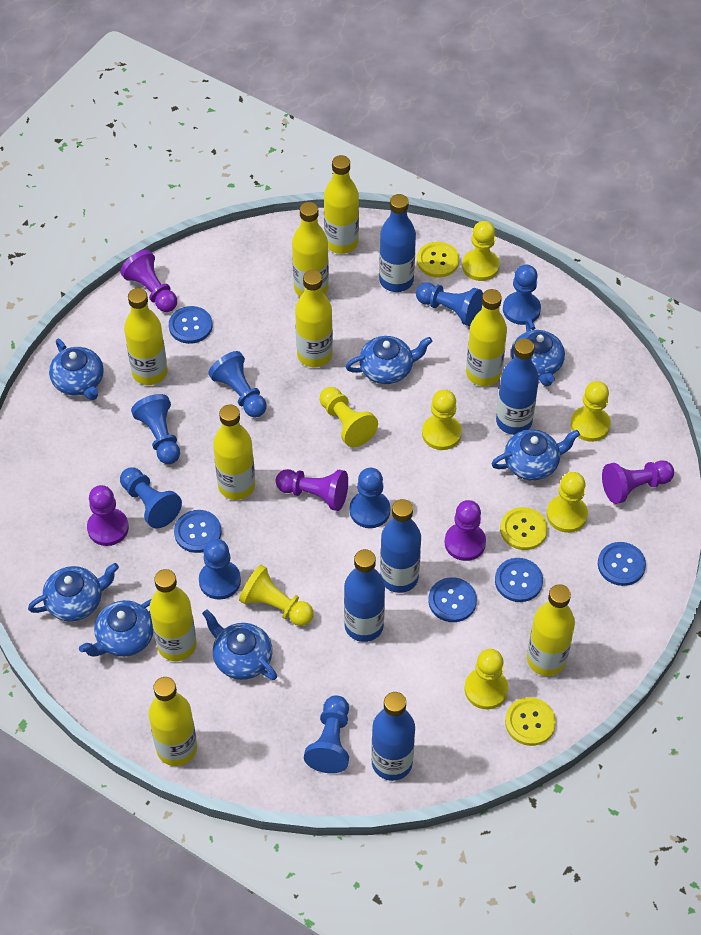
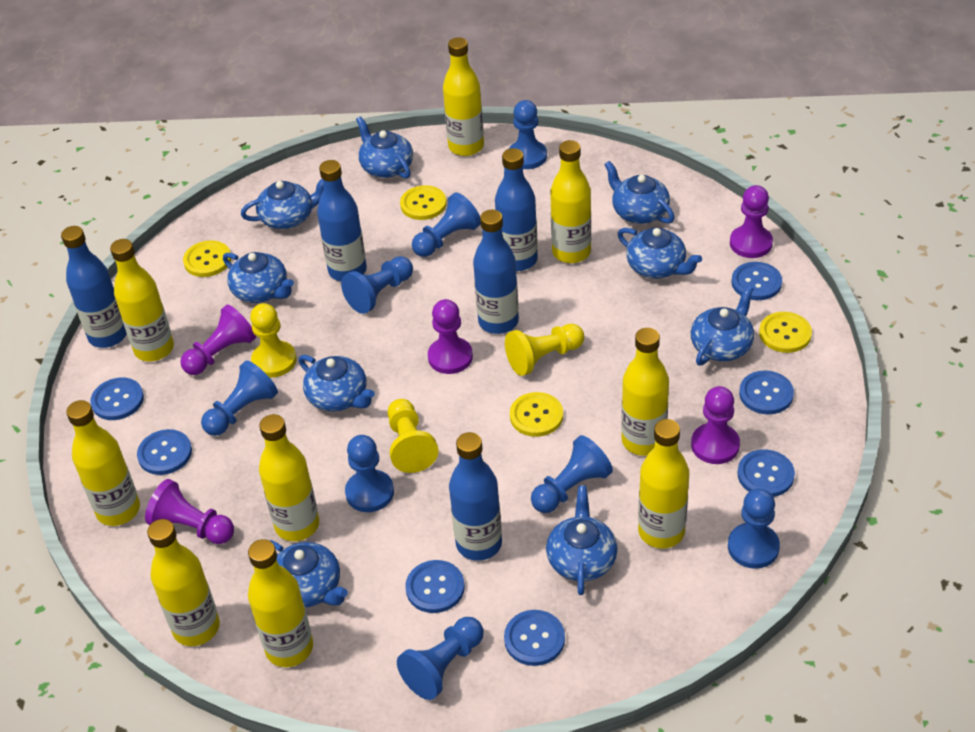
blue button: 5 -> 7
blue teapot: 7 -> 9
yellow button: 3 -> 4
yellow pawn: 7 -> 3

